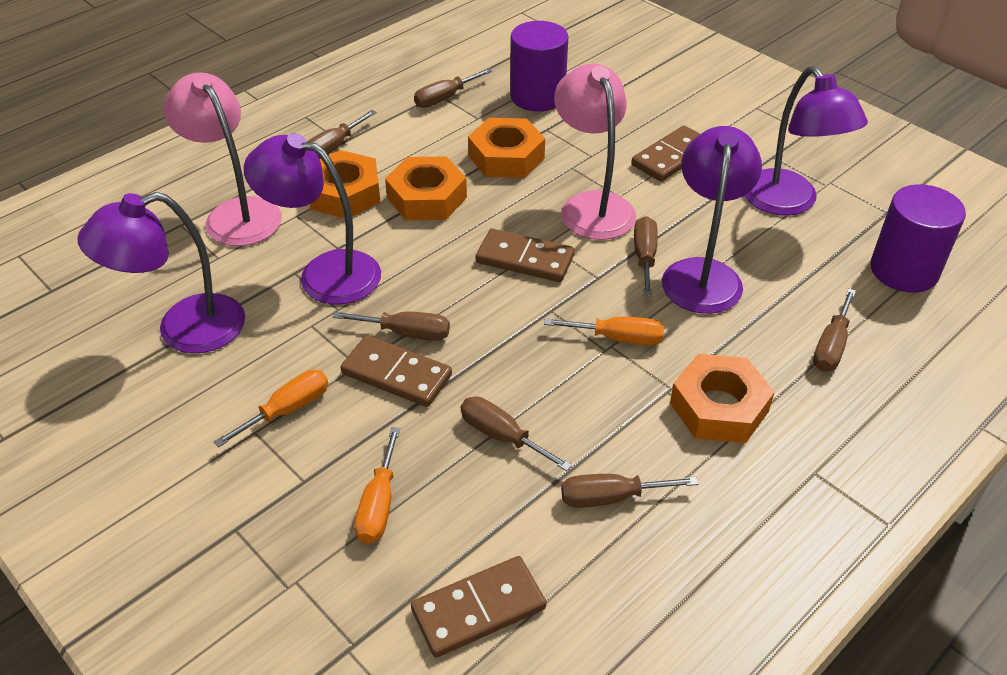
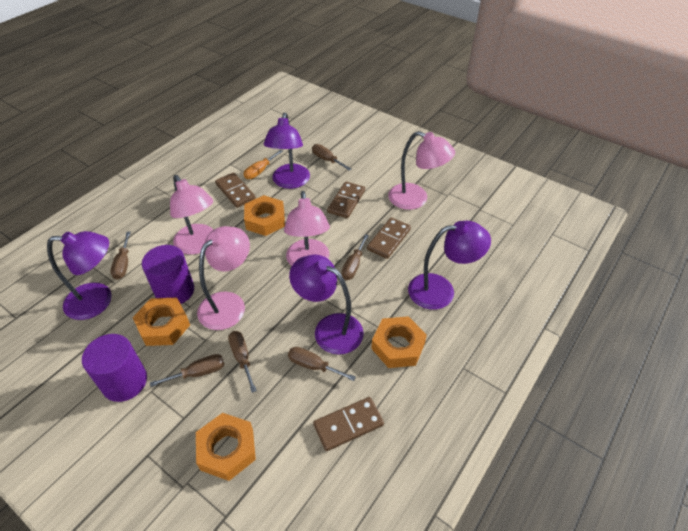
brown screwdriver: 7 -> 6
orange screwdriver: 3 -> 1
pink lamp: 2 -> 4

